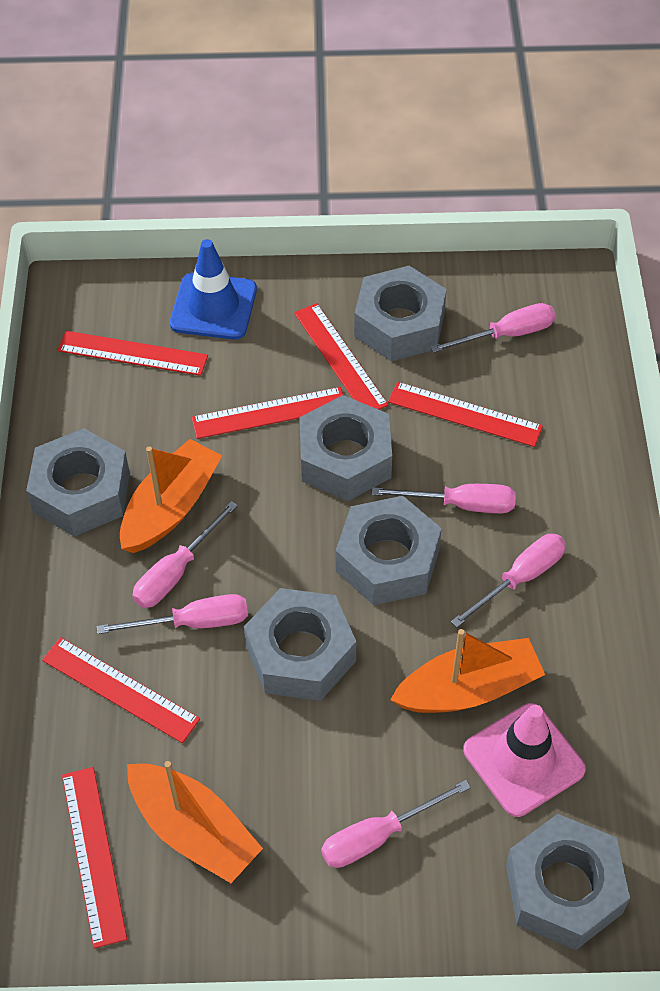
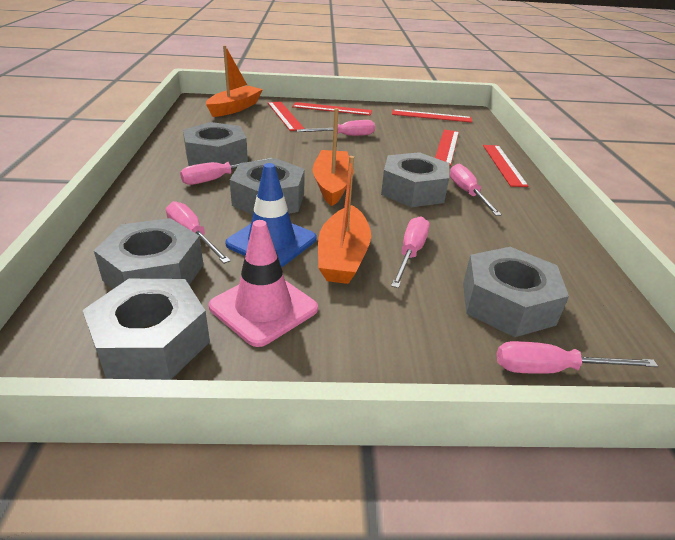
red ruler: 6 -> 5

